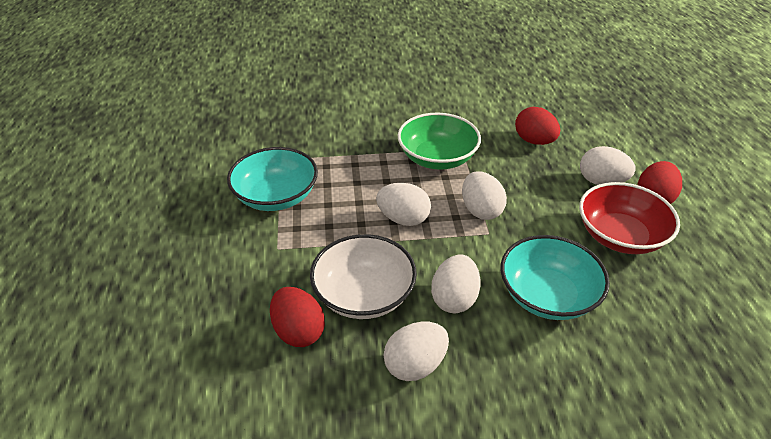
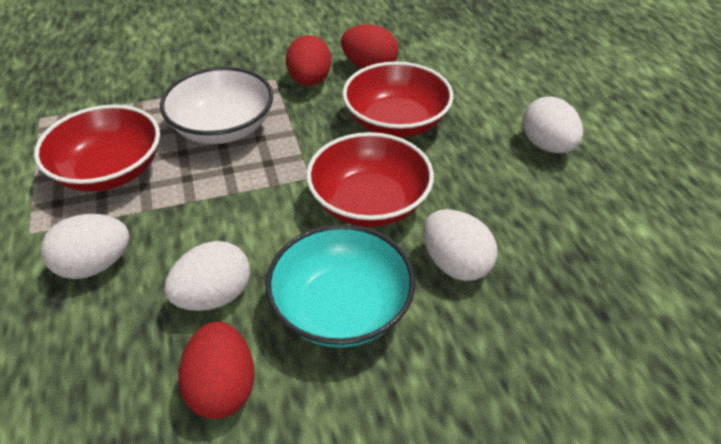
green bowl: 1 -> 0
red bowl: 1 -> 3
turquoise bowl: 2 -> 1
white egg: 5 -> 4

